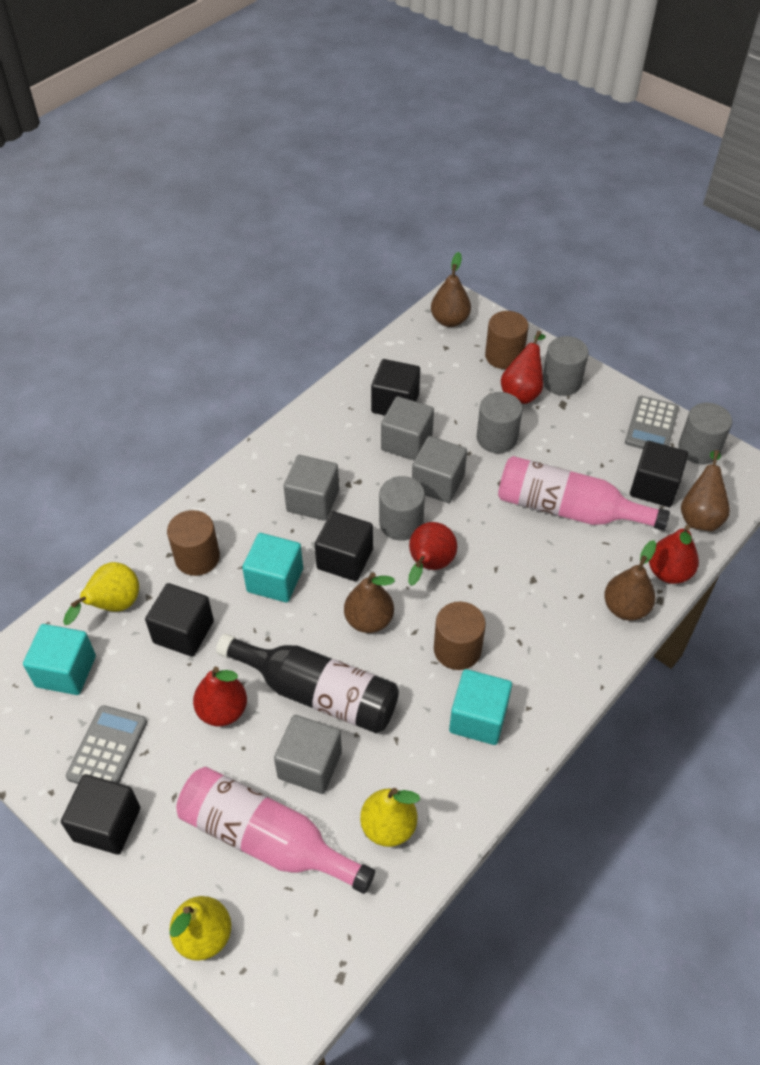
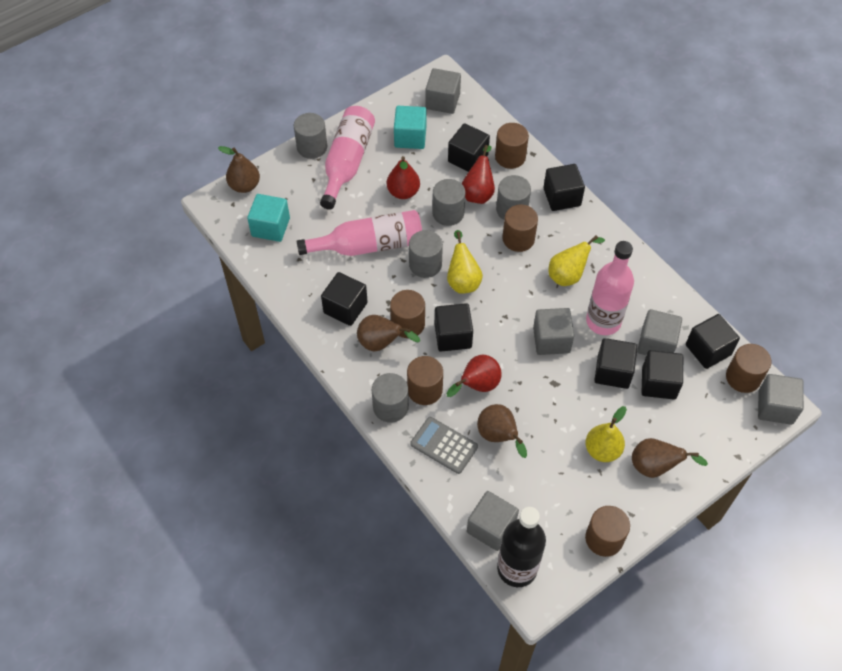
black cube: 5 -> 7
brown cylinder: 3 -> 6
grey calculator: 2 -> 1
grey cube: 4 -> 5
grey cylinder: 4 -> 5
pink bottle: 2 -> 3
red pear: 4 -> 3
turquoise cube: 3 -> 2

